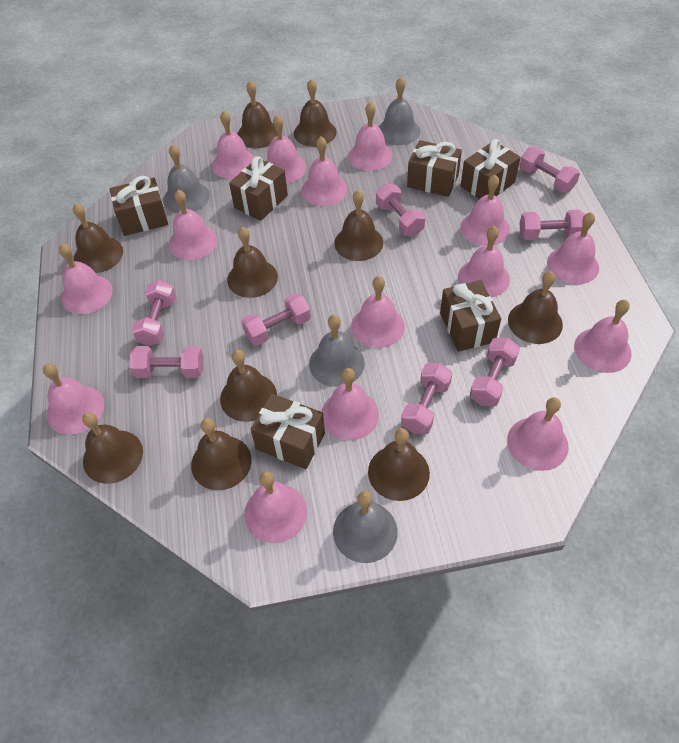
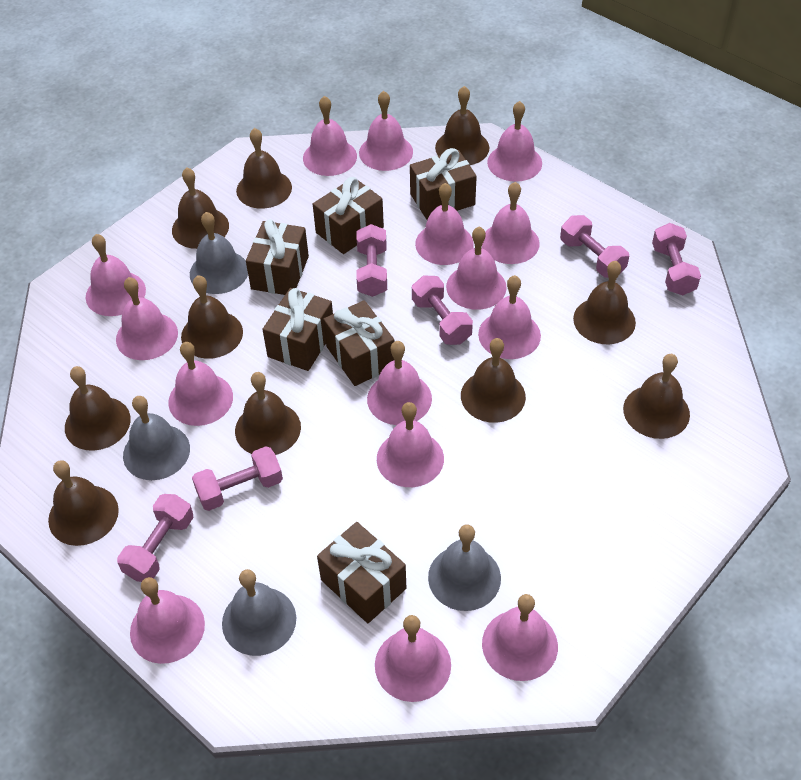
pink dumbbell: 8 -> 6

